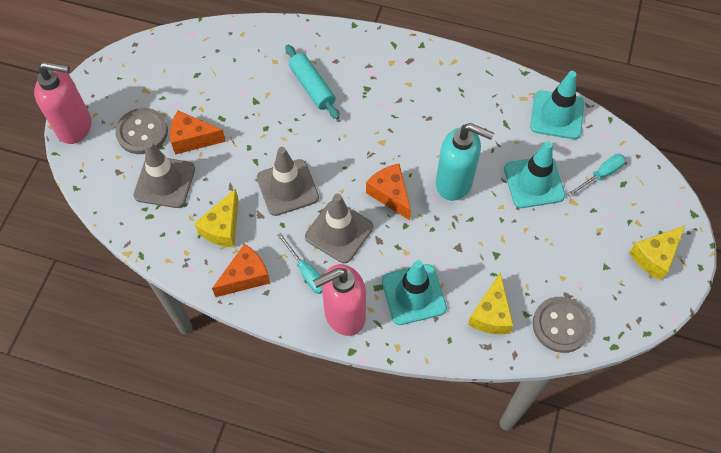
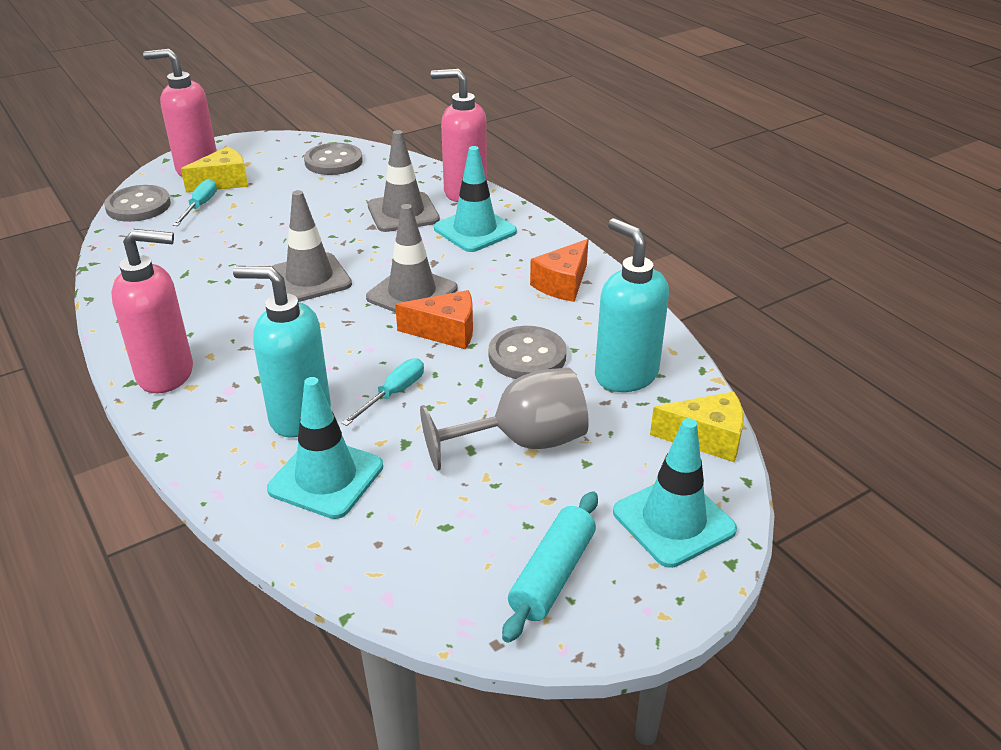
grey button: 2 -> 3
grey goblet: 0 -> 1
orange cheese: 3 -> 2
pink soap dispenser: 2 -> 3
turquoise soap dispenser: 1 -> 2
yellow cheese: 3 -> 2

